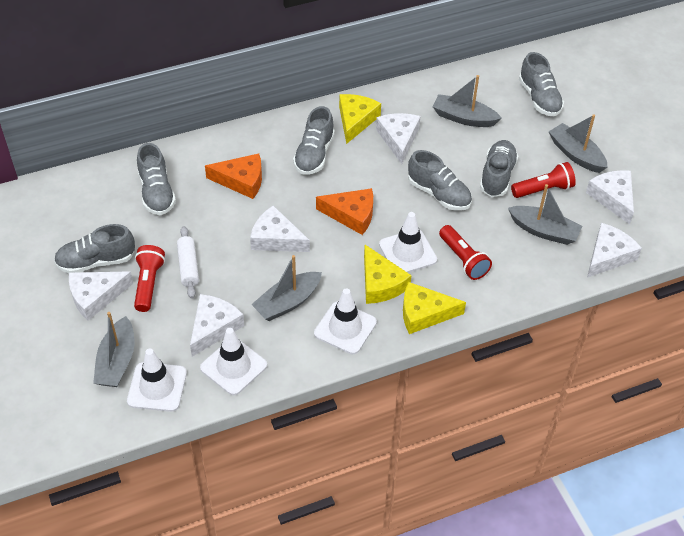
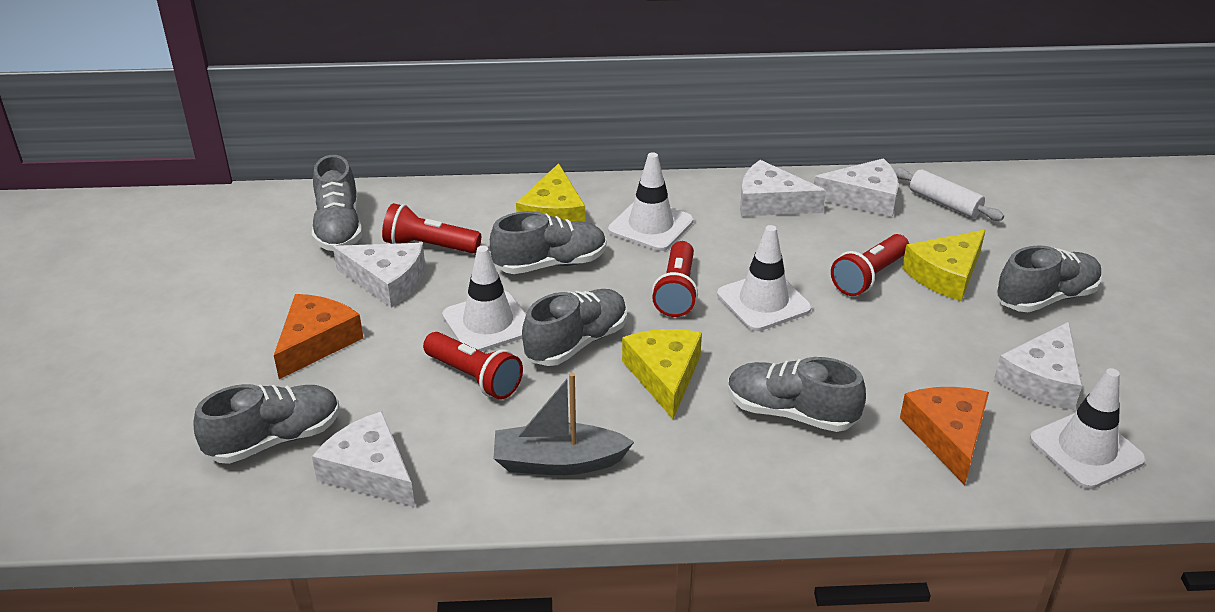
grey boat: 5 -> 1
red flashlight: 3 -> 4
white cheese: 6 -> 5

